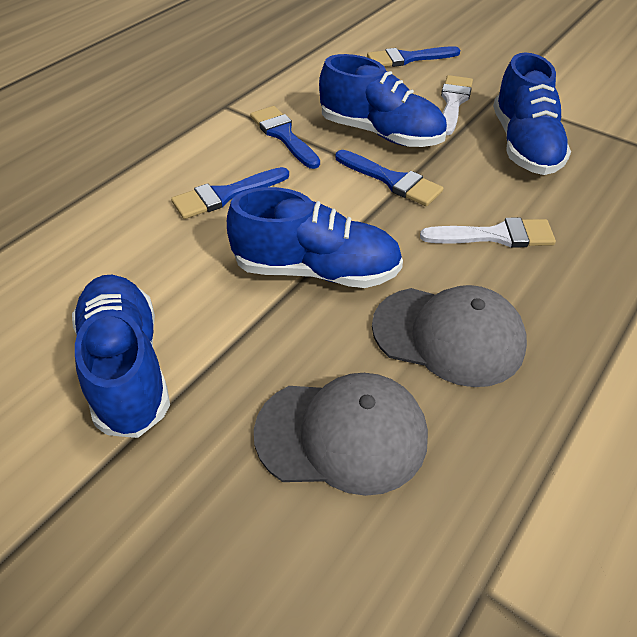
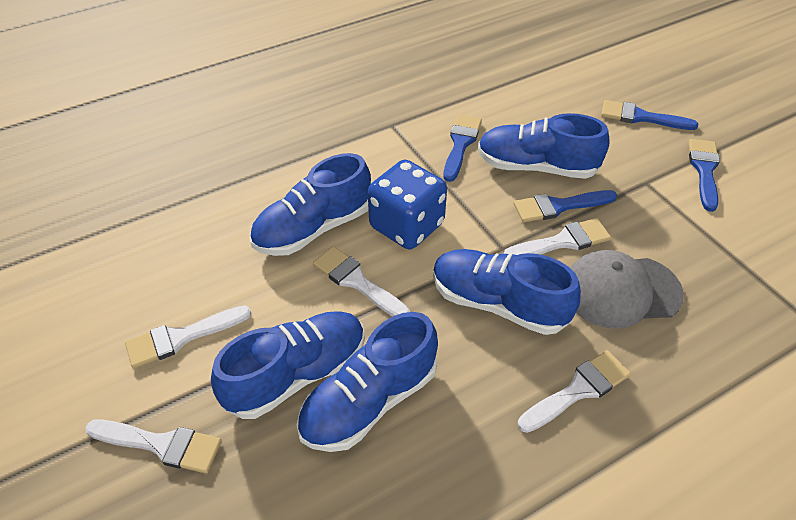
blue dice: 0 -> 1
blue shoe: 4 -> 5
grey cap: 2 -> 1
white brush: 2 -> 5

